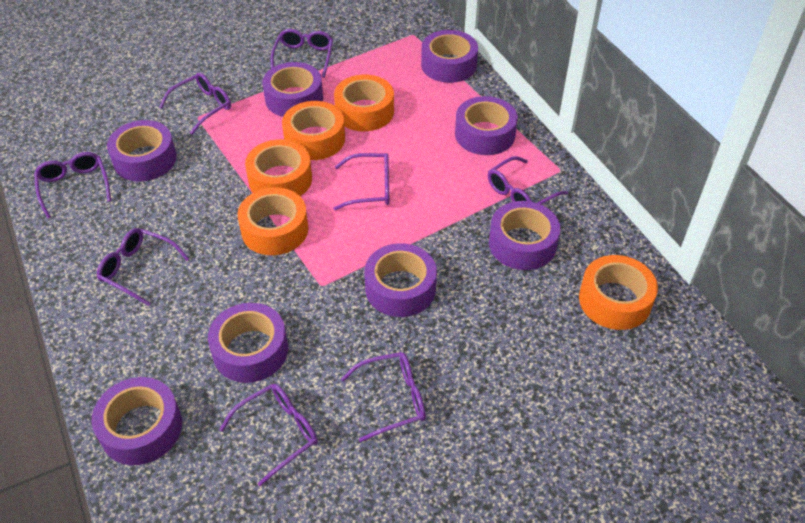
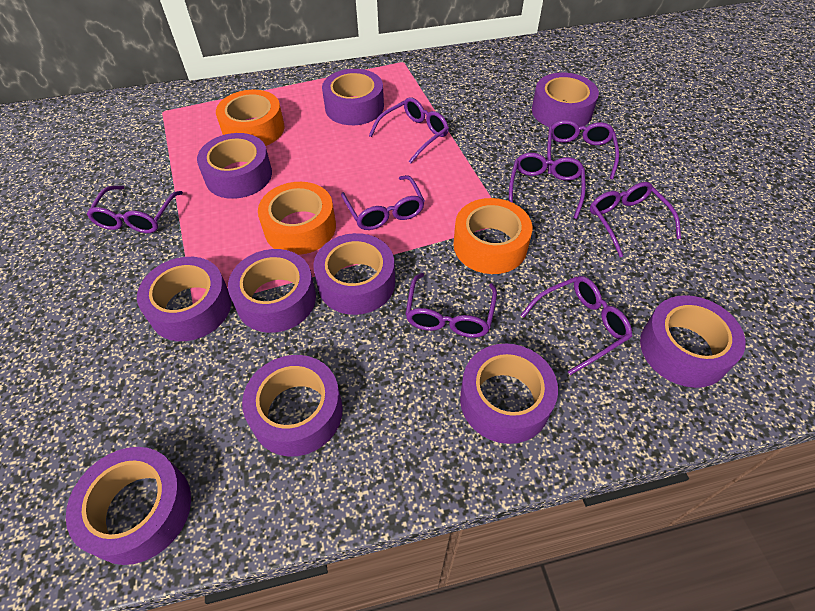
orange tape: 5 -> 3
purple tape: 8 -> 10

